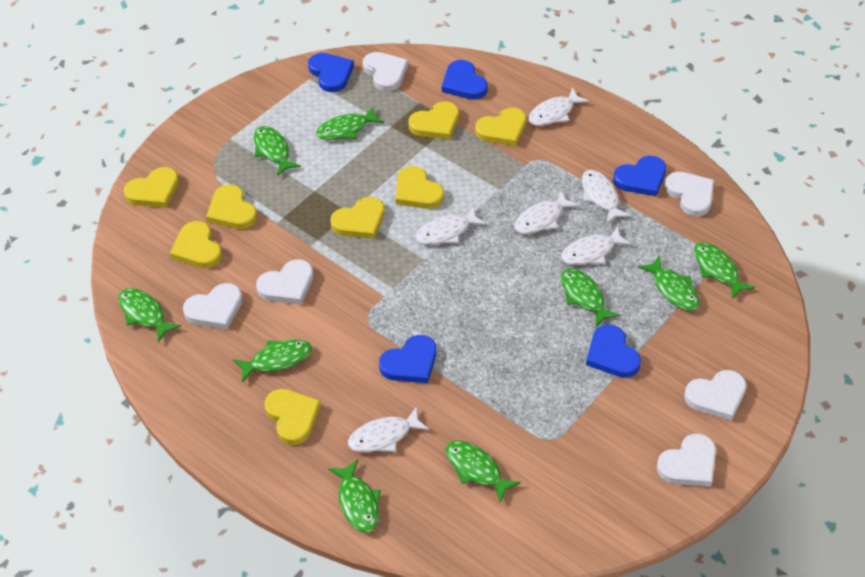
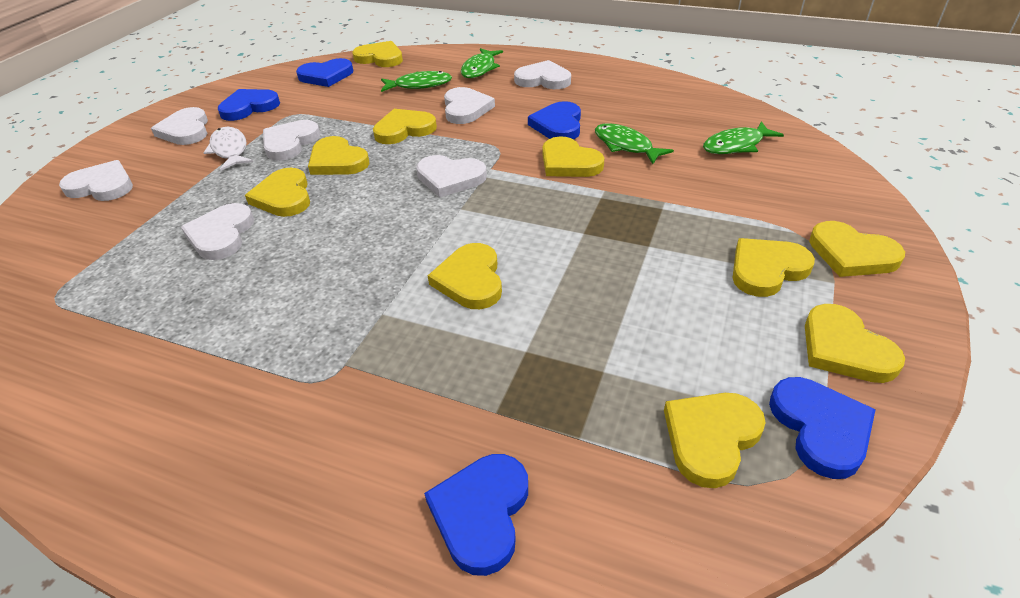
green fish: 9 -> 4
white fish: 6 -> 1
white heart: 6 -> 7
yellow heart: 8 -> 10

